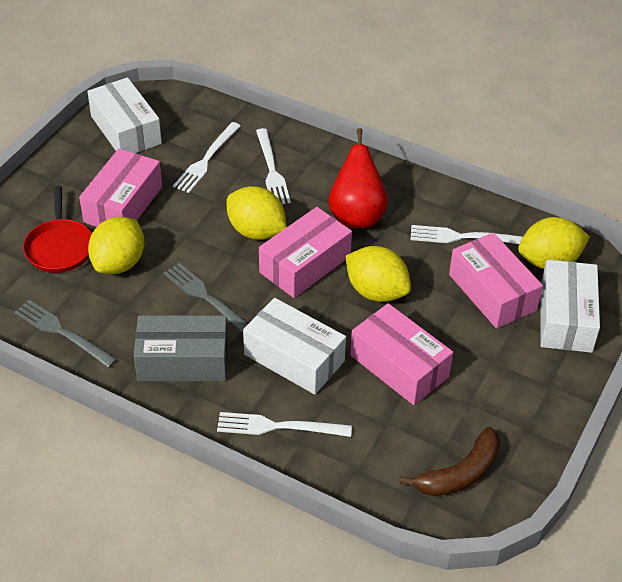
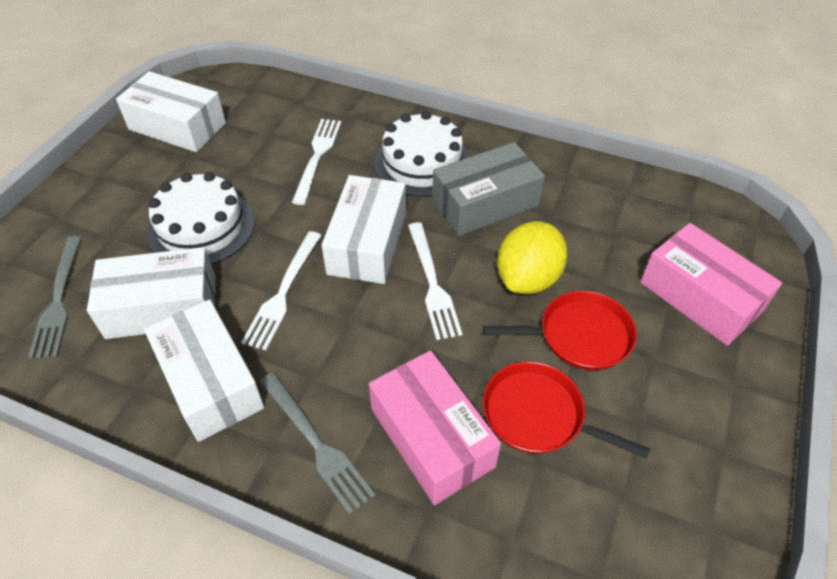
brown banana: 1 -> 0
pink box: 4 -> 2
red pan: 1 -> 2
red pear: 1 -> 0
white box: 3 -> 4
white cake: 0 -> 2
white fork: 4 -> 3
yellow lemon: 4 -> 1

